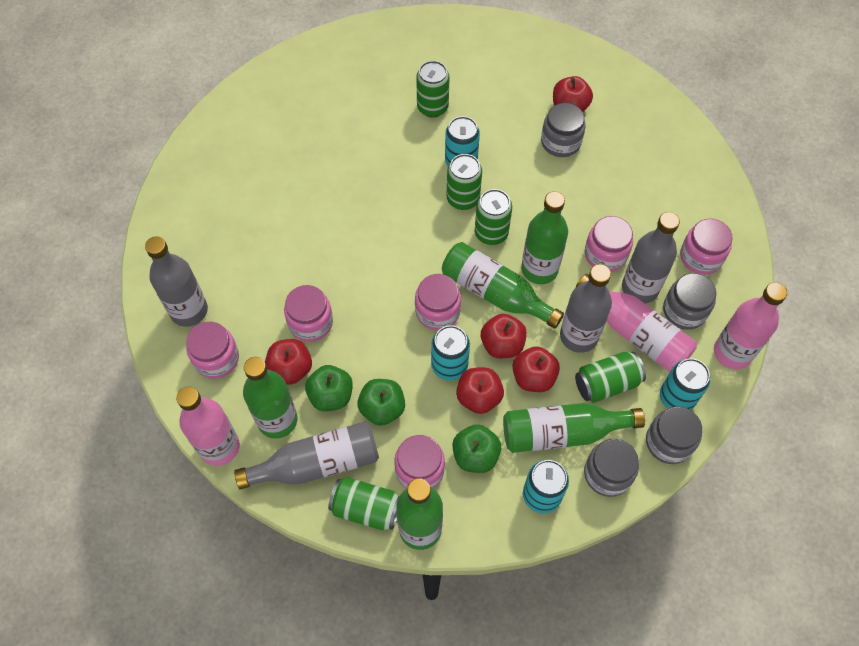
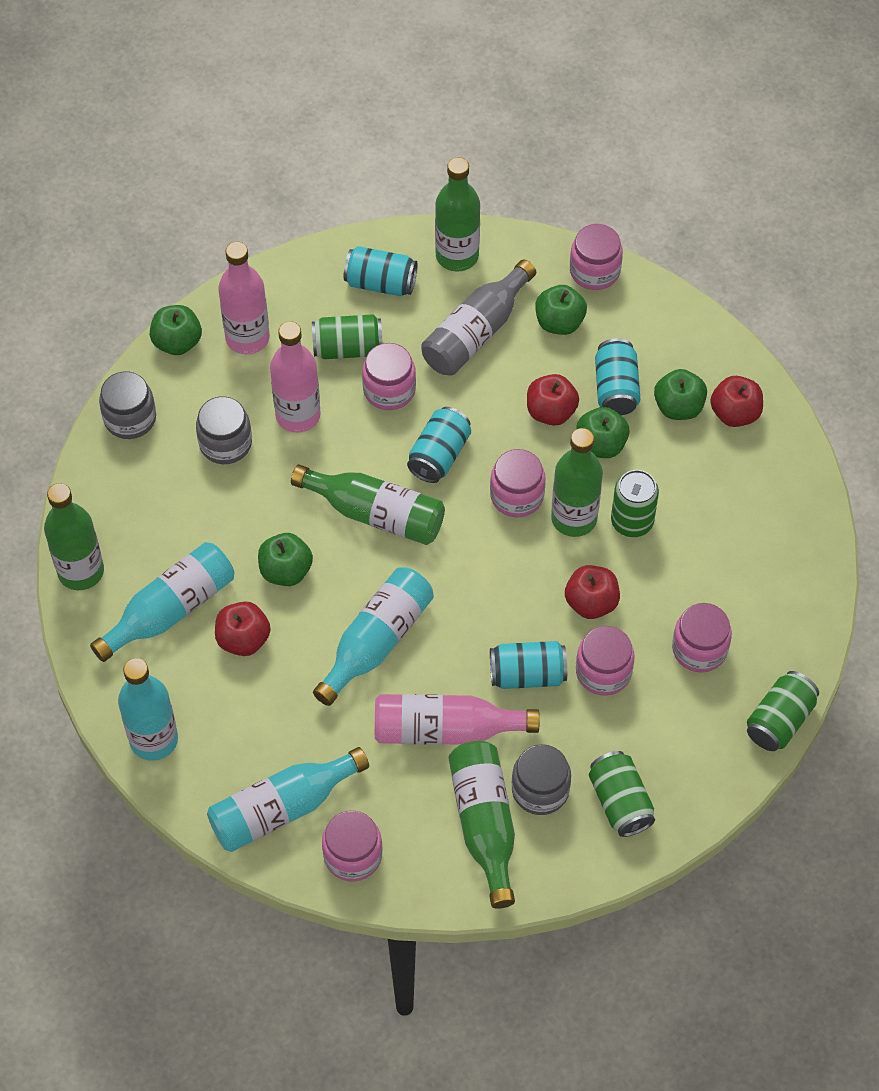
green apple: 3 -> 5
green can: 5 -> 4
grey bottle: 4 -> 1
grey jar: 4 -> 3
red apple: 5 -> 4
turquoise bottle: 0 -> 4

